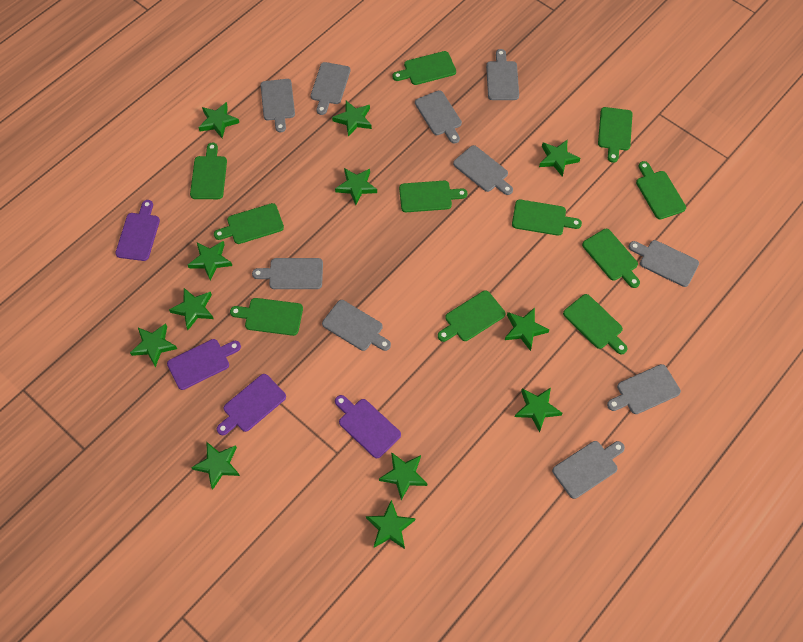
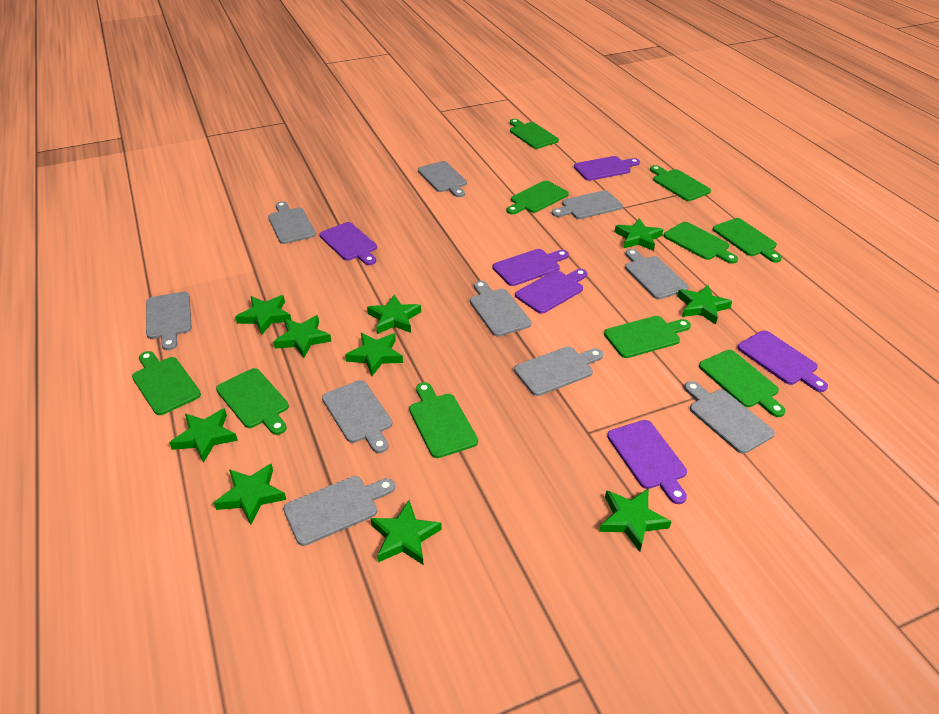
green cutting board: 11 -> 10
green star: 12 -> 10
purple cutting board: 4 -> 6

